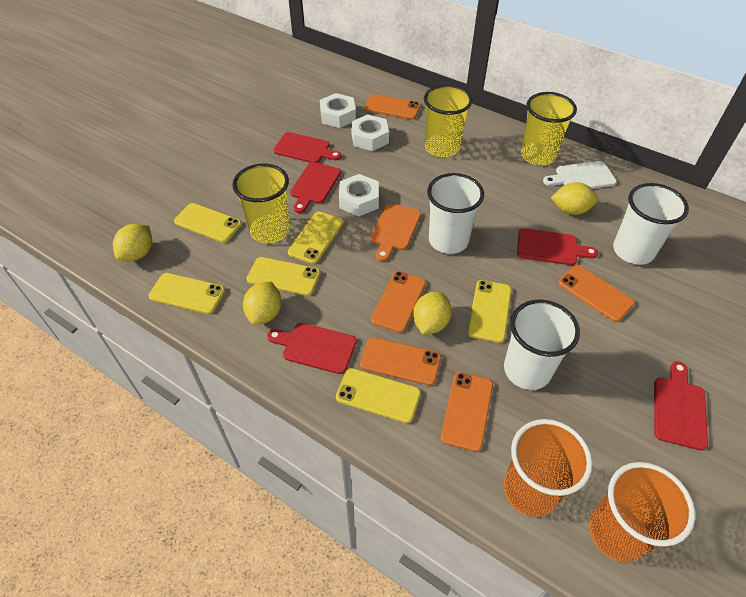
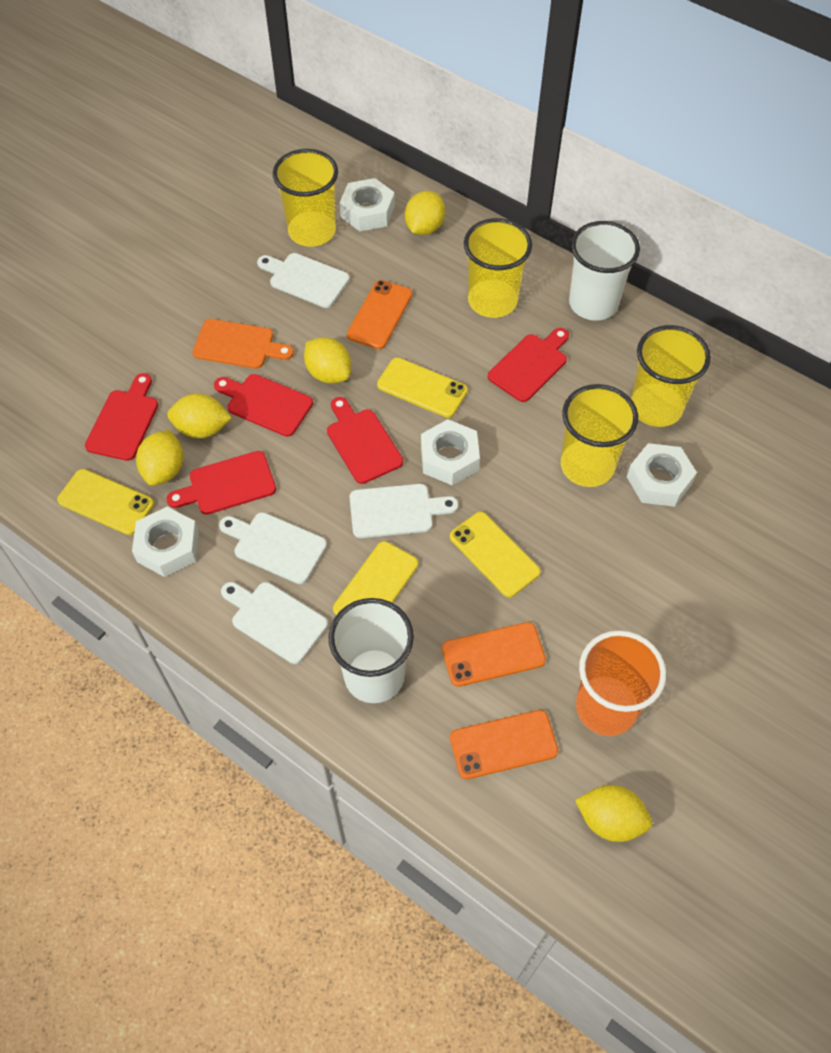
orange cup: 2 -> 1
orange phone: 5 -> 3
white cup: 3 -> 2
white cutting board: 1 -> 4
white nut: 3 -> 4
yellow cup: 3 -> 4
yellow lemon: 4 -> 5
yellow phone: 6 -> 4

